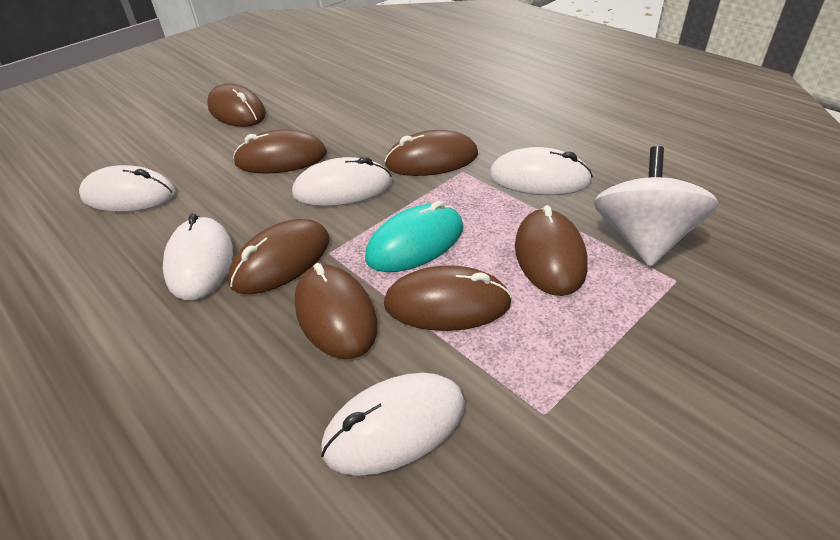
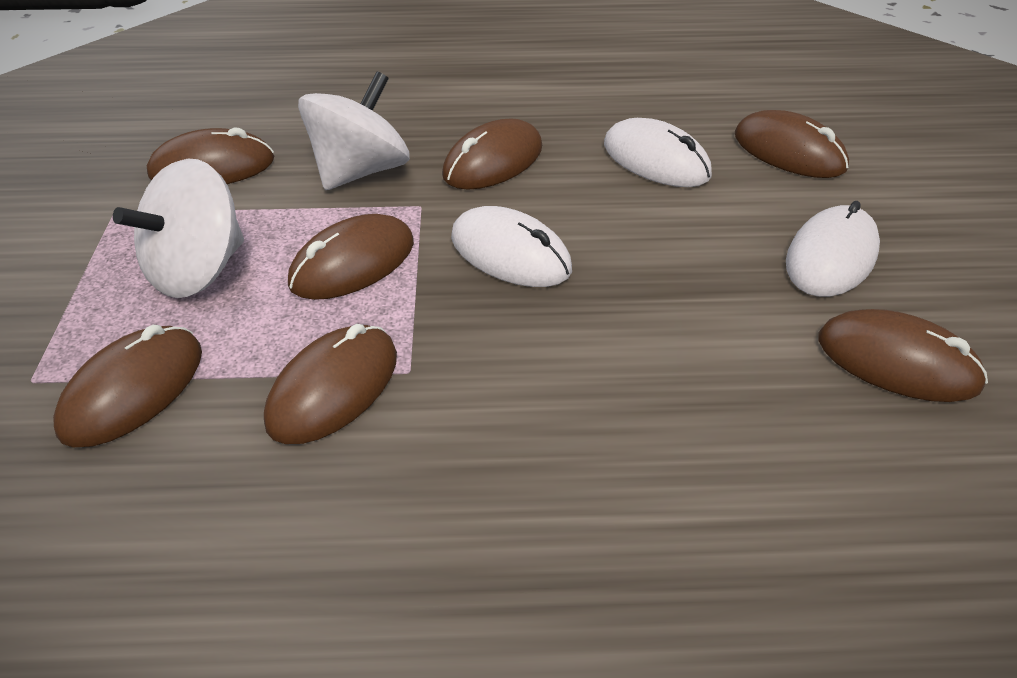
turquoise mouse: 1 -> 0
white mouse: 5 -> 3
white spinning top: 1 -> 2

